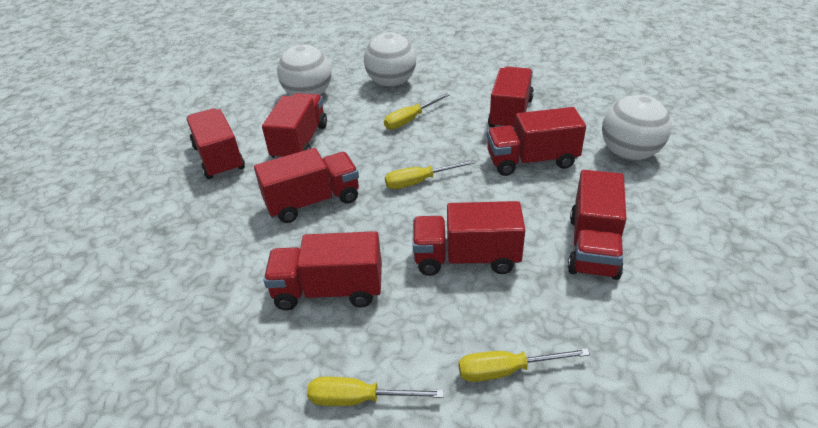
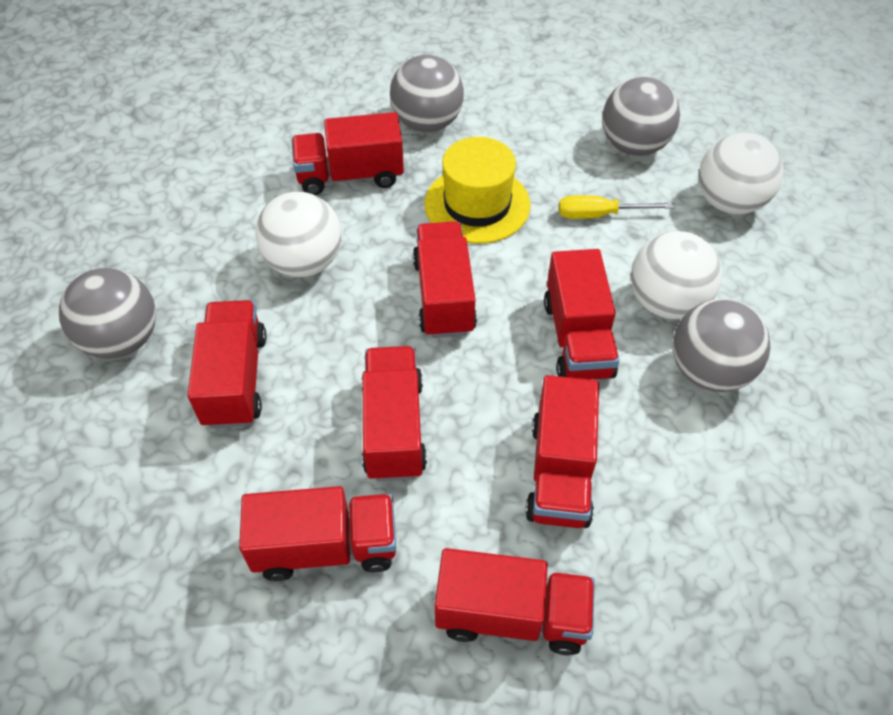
grey ball: 0 -> 4
yellow hat: 0 -> 1
yellow screwdriver: 4 -> 1

